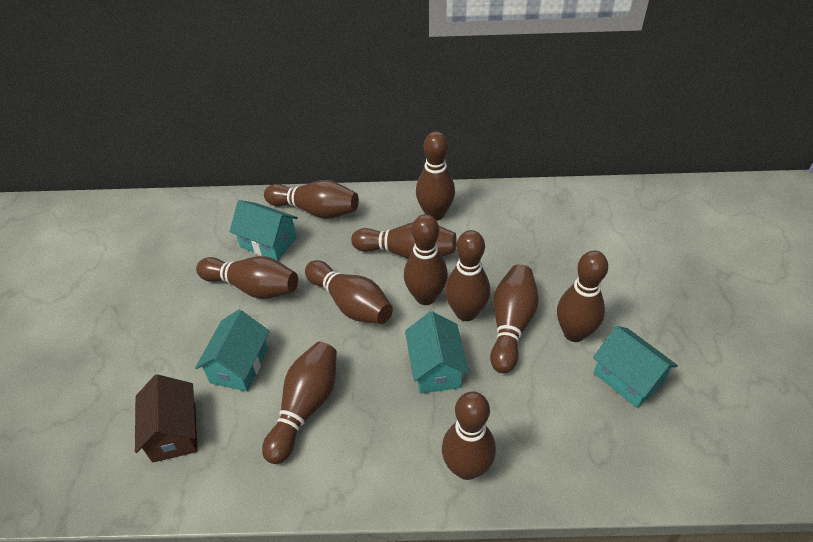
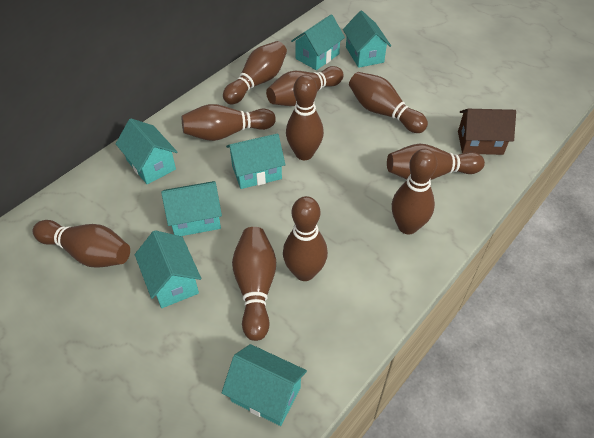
brown bowling pin: 11 -> 10
turquoise house: 4 -> 7

